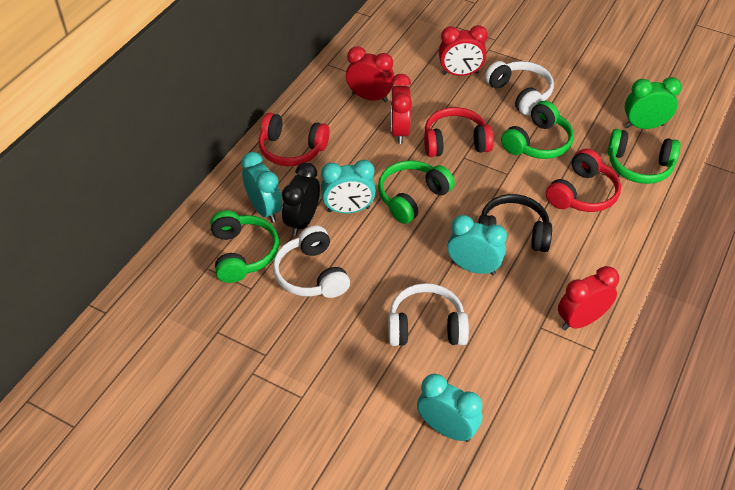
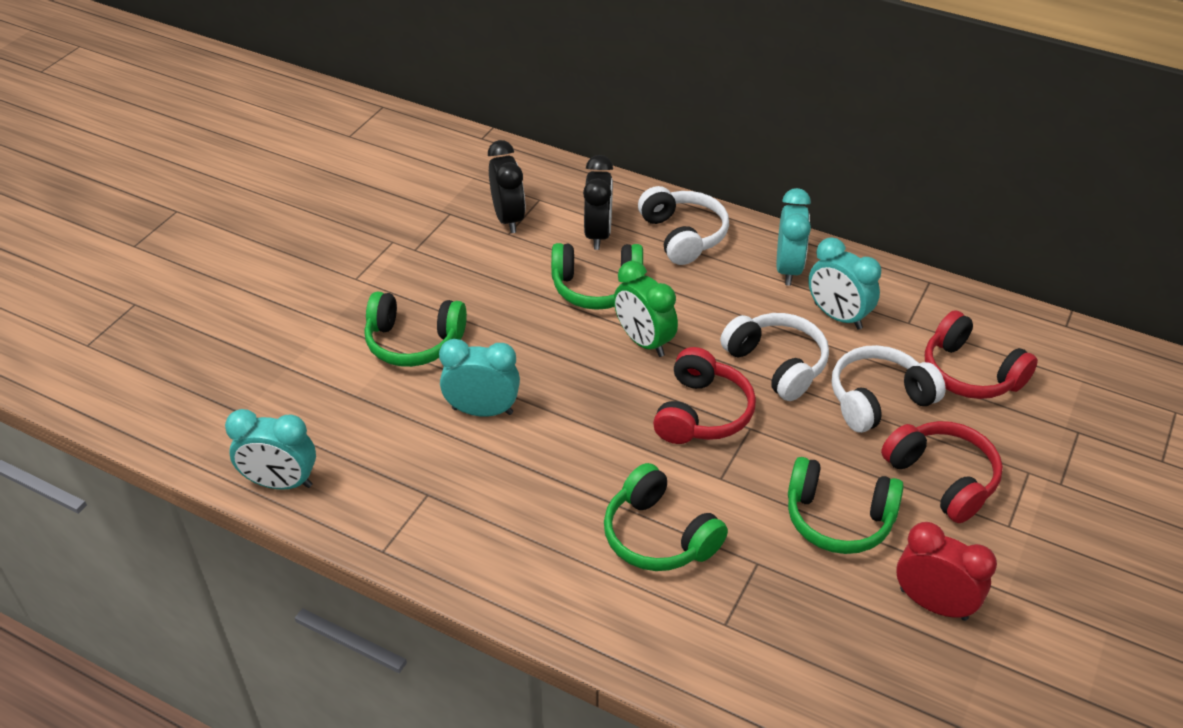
black clock: 1 -> 2
black headphones: 1 -> 0
red clock: 4 -> 1

